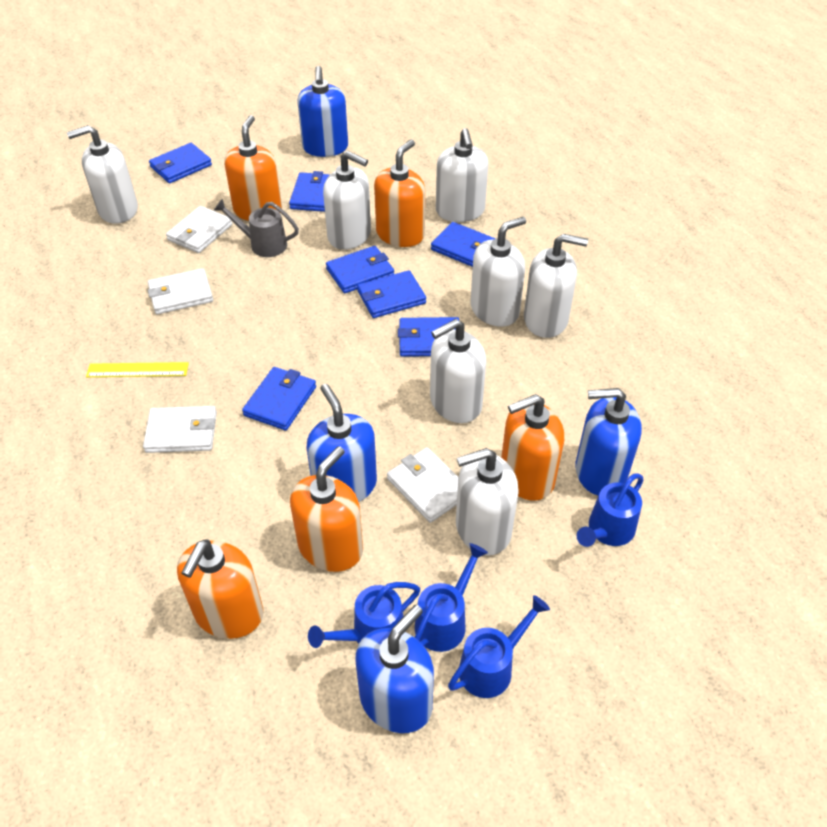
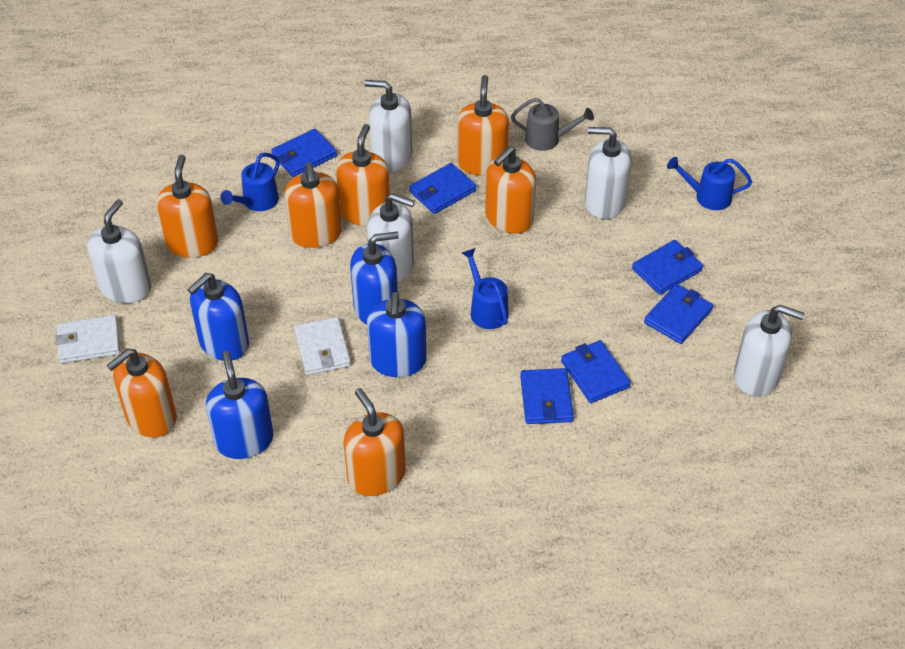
blue wallet: 7 -> 6
blue watering can: 4 -> 3
orange soap dispenser: 5 -> 7
white soap dispenser: 7 -> 5
white wallet: 4 -> 2
yellow ruler: 1 -> 0

